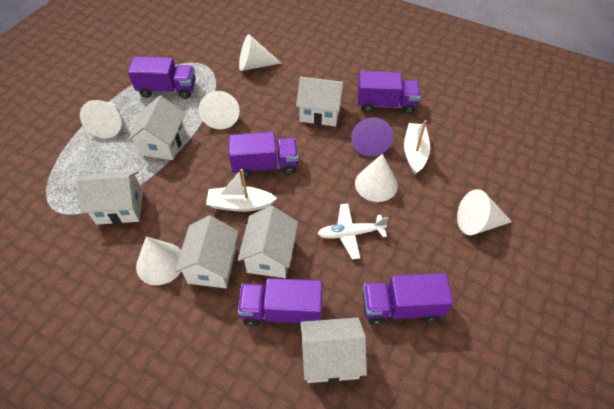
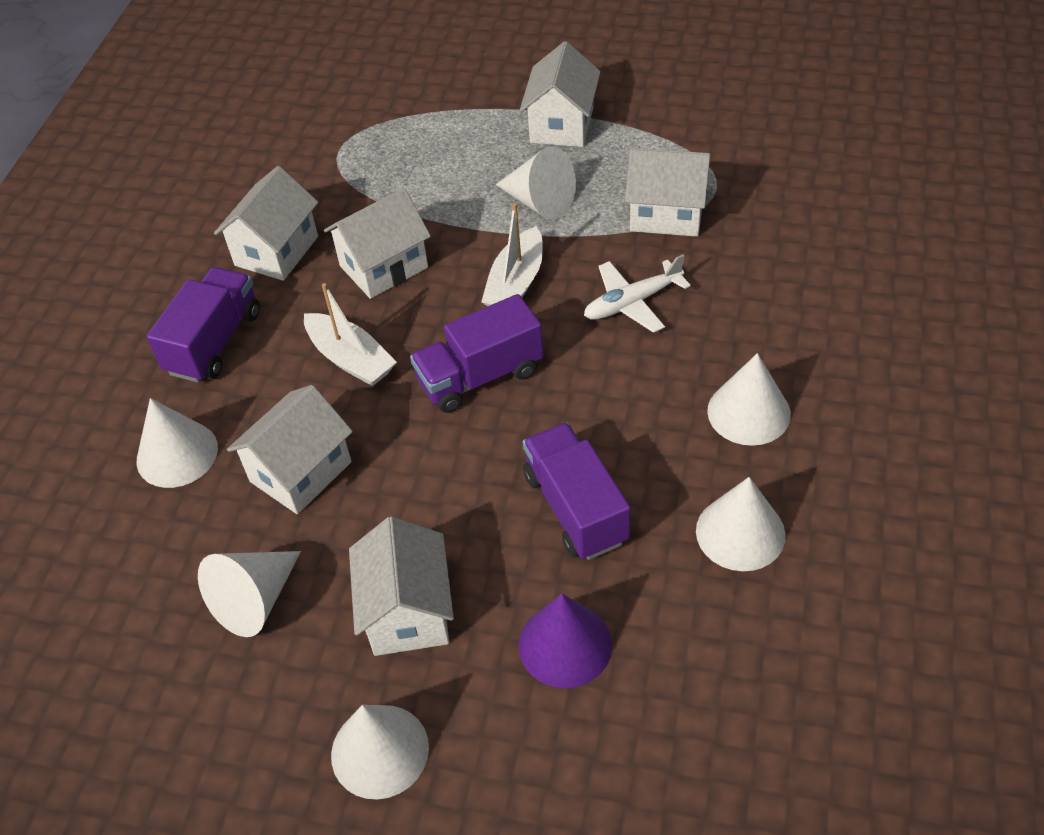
purple truck: 5 -> 3

